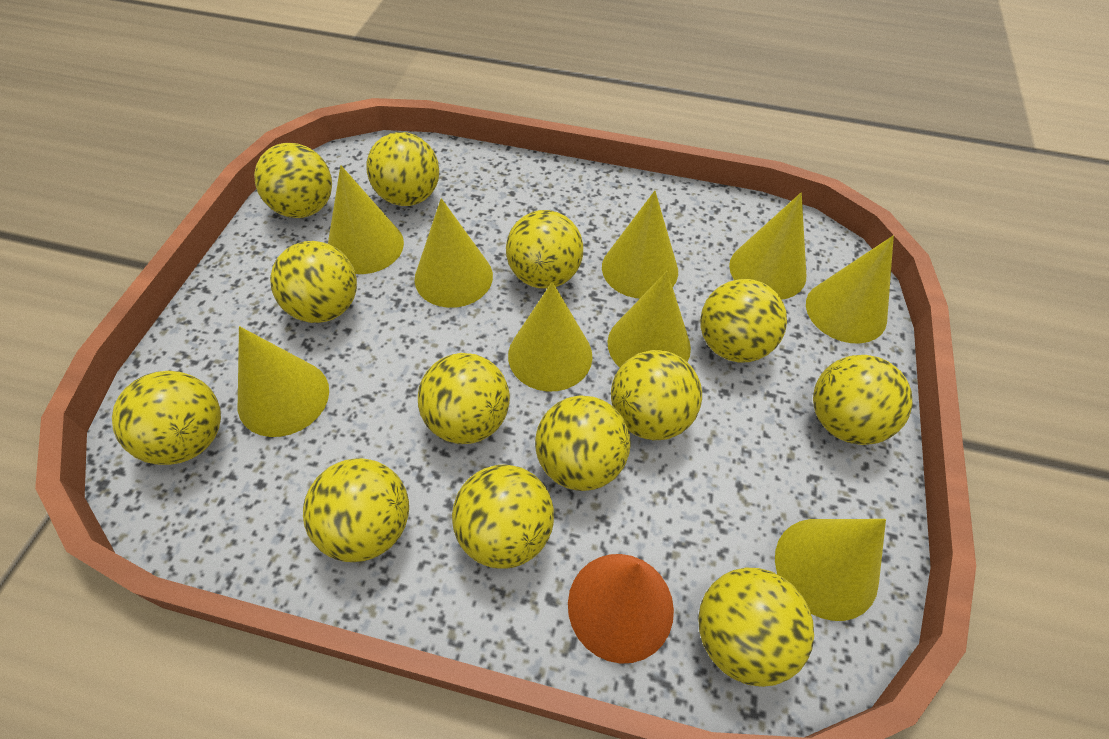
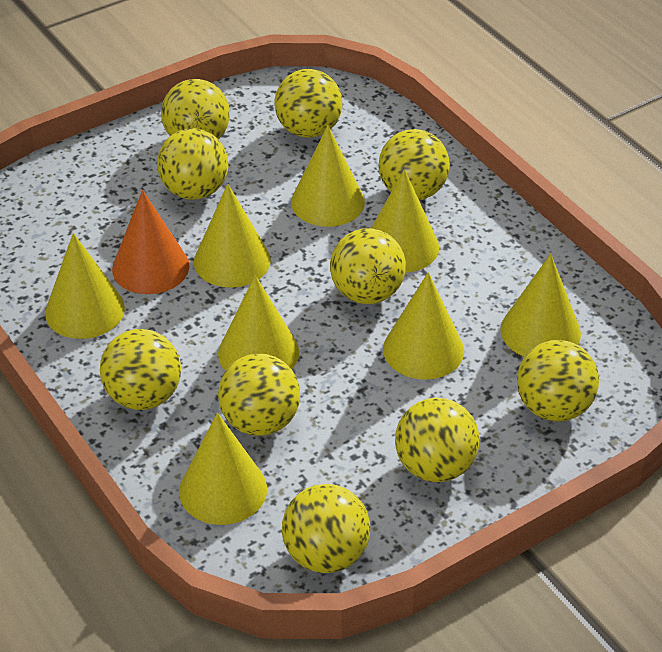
yellow ball: 13 -> 10
yellow cone: 9 -> 8

